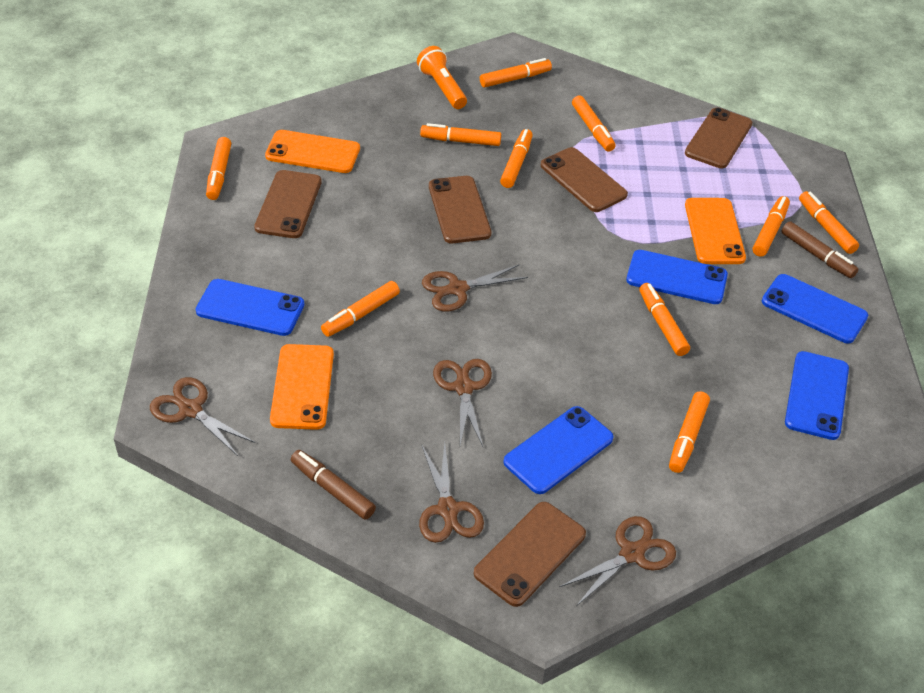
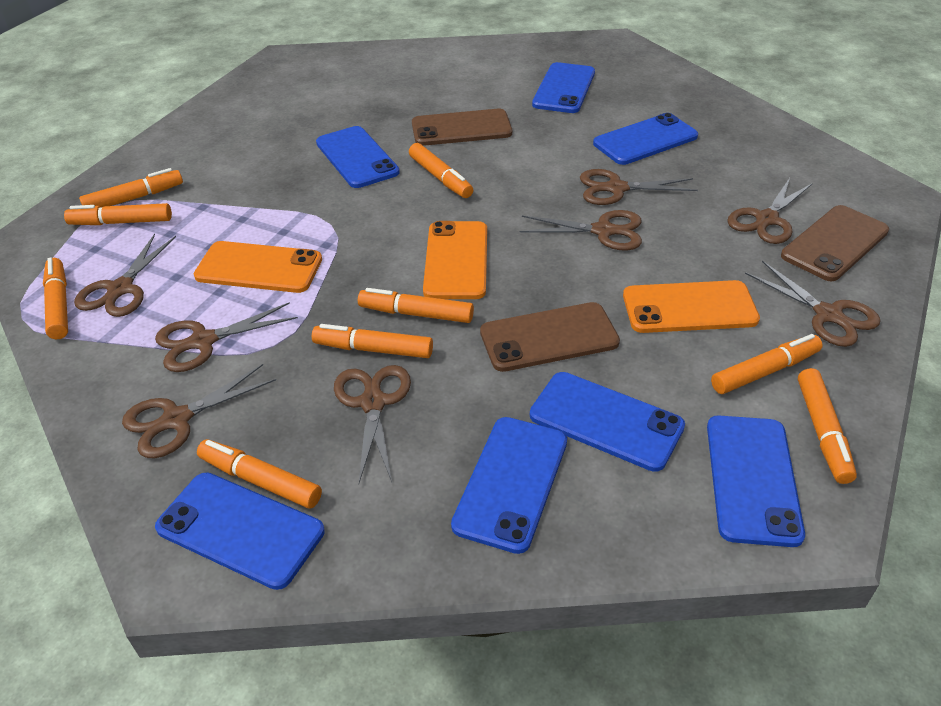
blue phone: 5 -> 7
brown marker: 2 -> 0
brown phone: 5 -> 3
brown scissors: 5 -> 8
orange flashlight: 1 -> 0
orange marker: 10 -> 9

